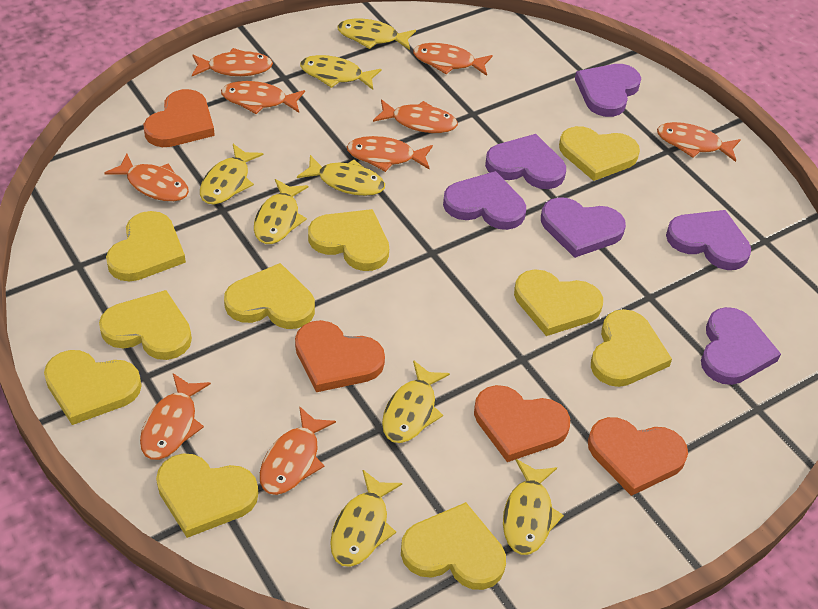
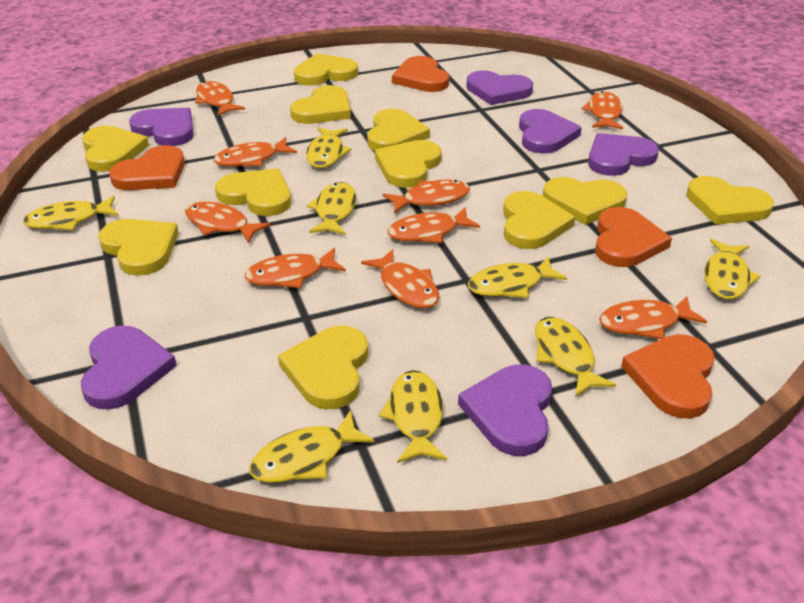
yellow heart: 10 -> 11

